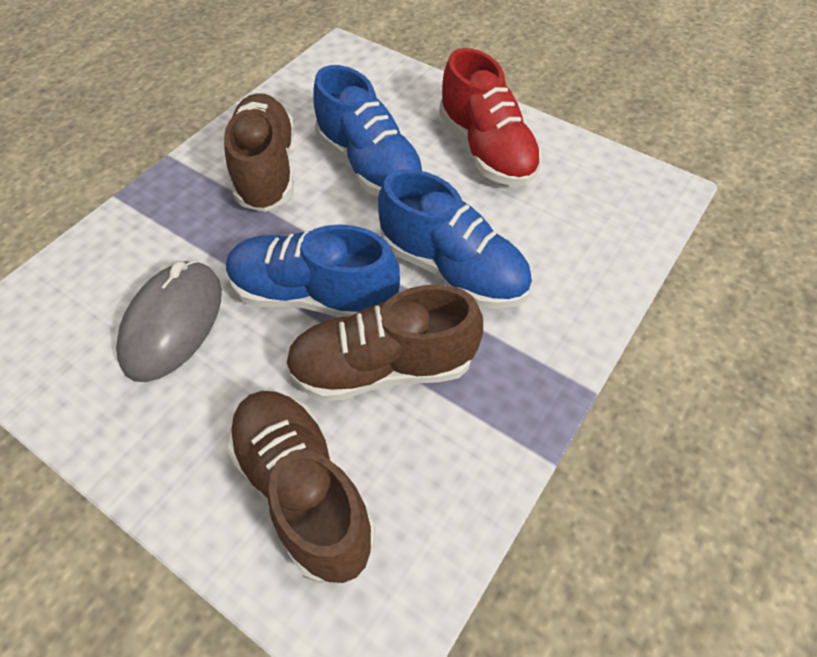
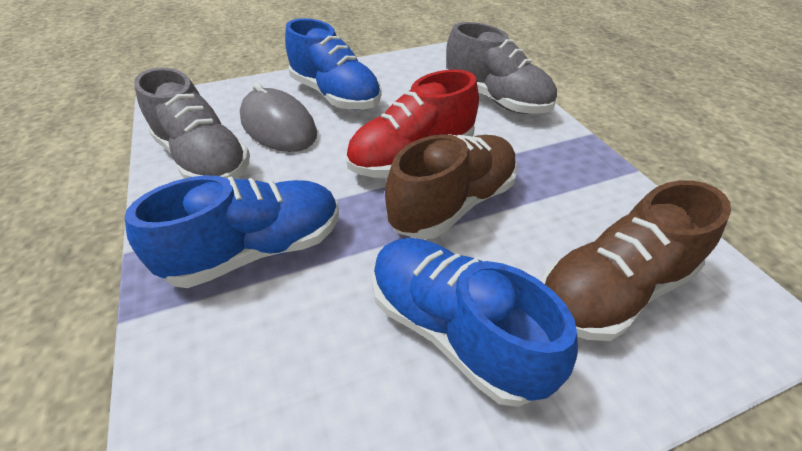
brown shoe: 3 -> 2
grey shoe: 0 -> 2

